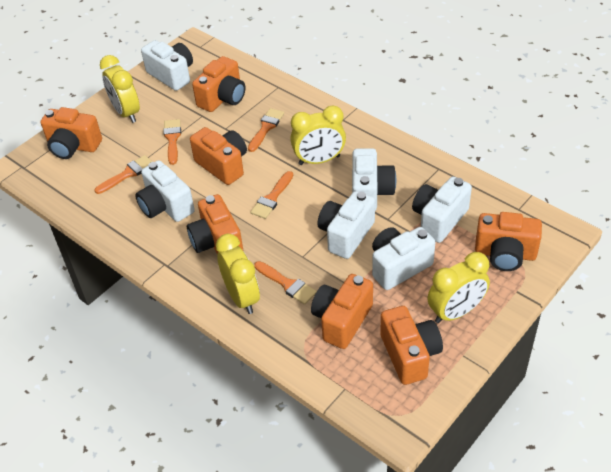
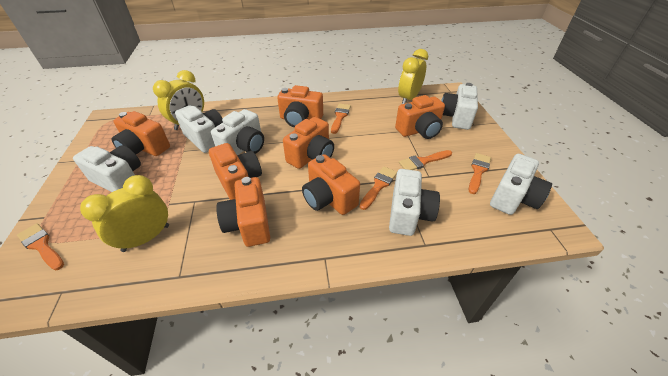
yellow clock: 4 -> 3

